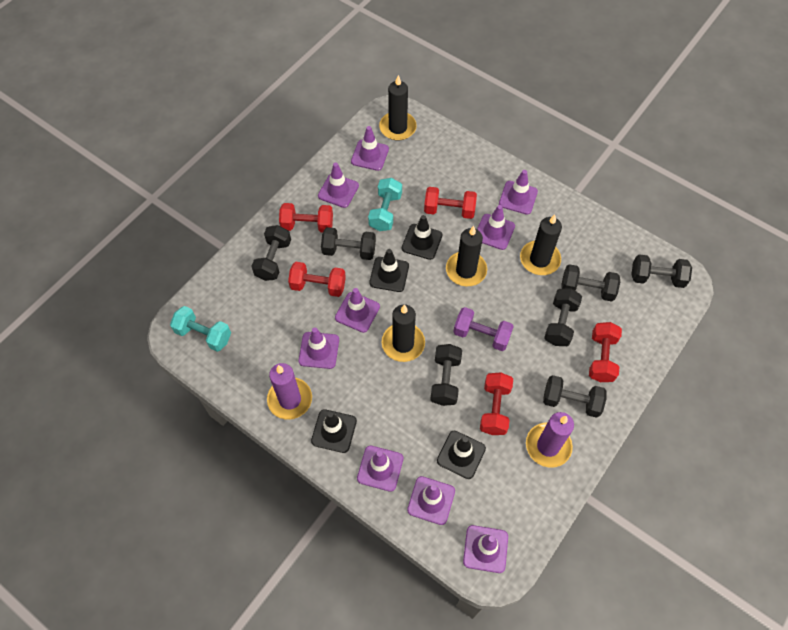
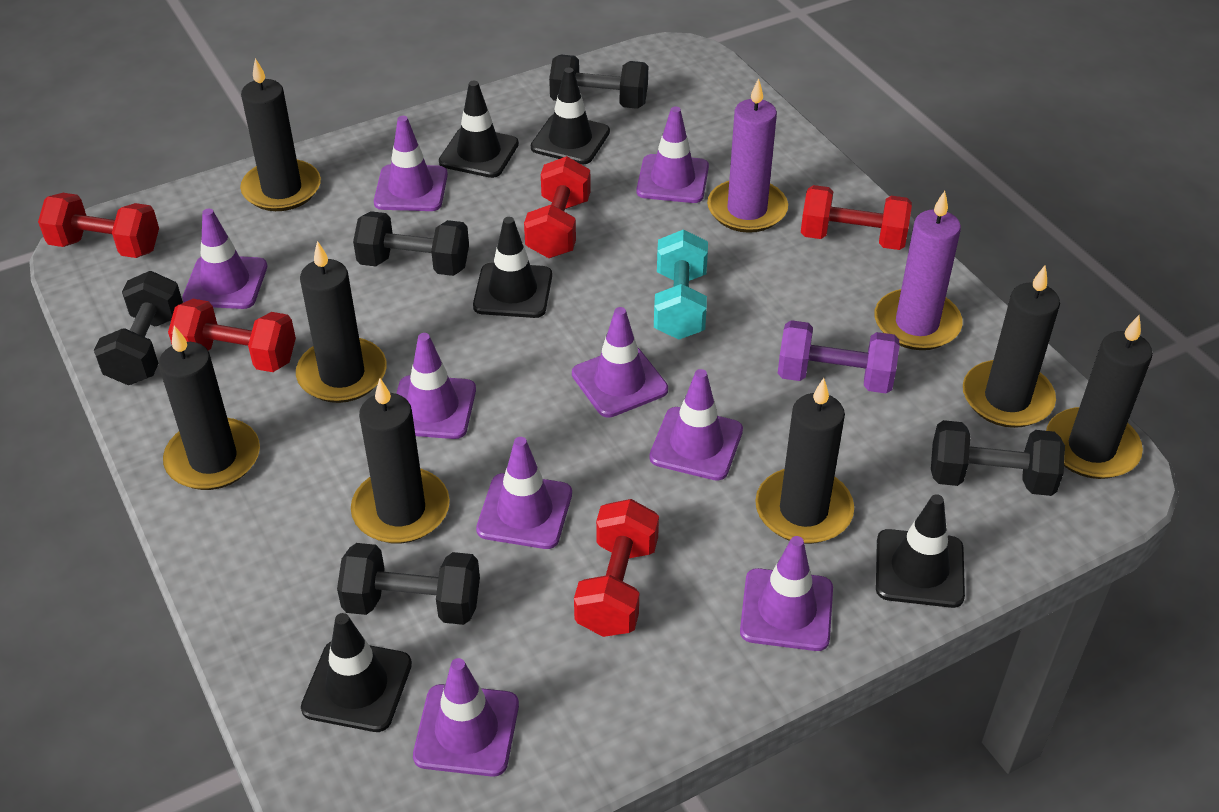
black candle: 4 -> 7
black dumbbell: 7 -> 5
black traffic cone: 4 -> 5
turquoise dumbbell: 2 -> 1

